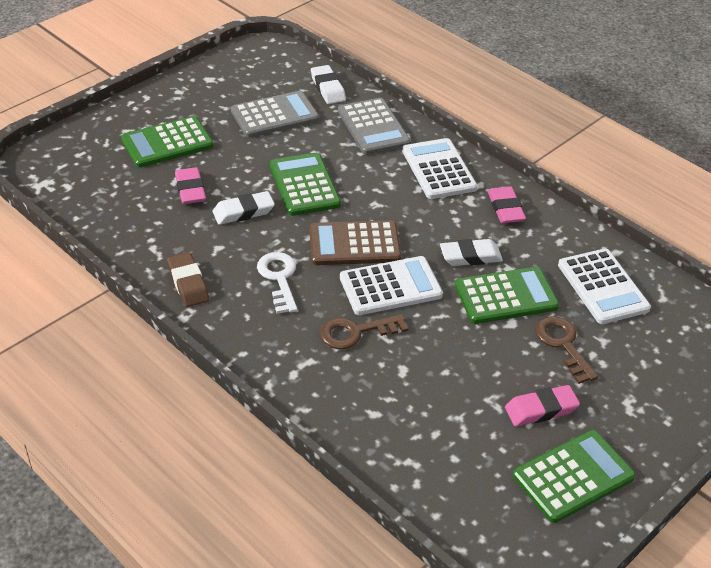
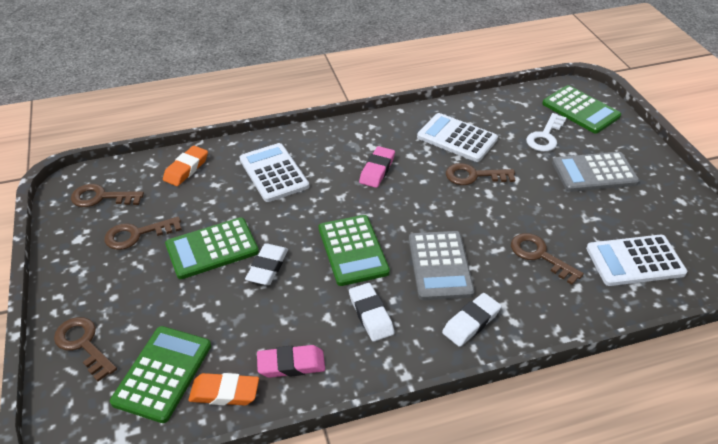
brown calculator: 1 -> 0
brown eraser: 1 -> 0
brown key: 2 -> 5
orange eraser: 0 -> 2
pink eraser: 3 -> 2

